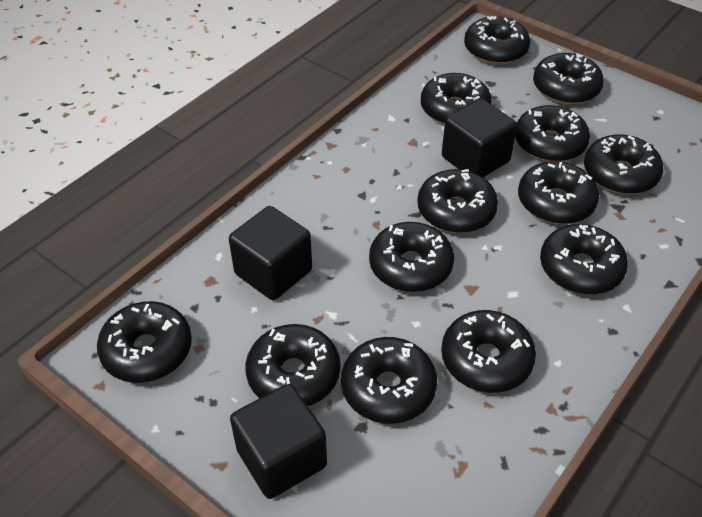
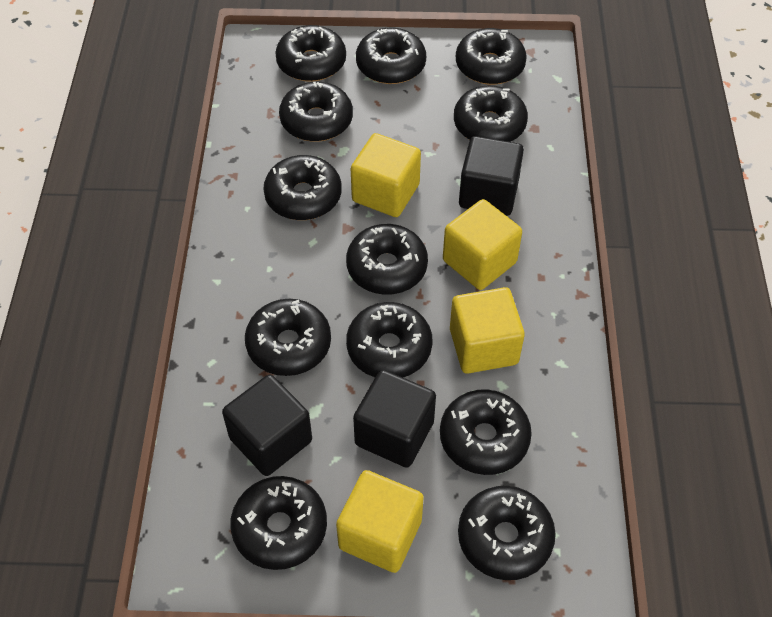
black donut: 13 -> 12
yellow cube: 0 -> 4

